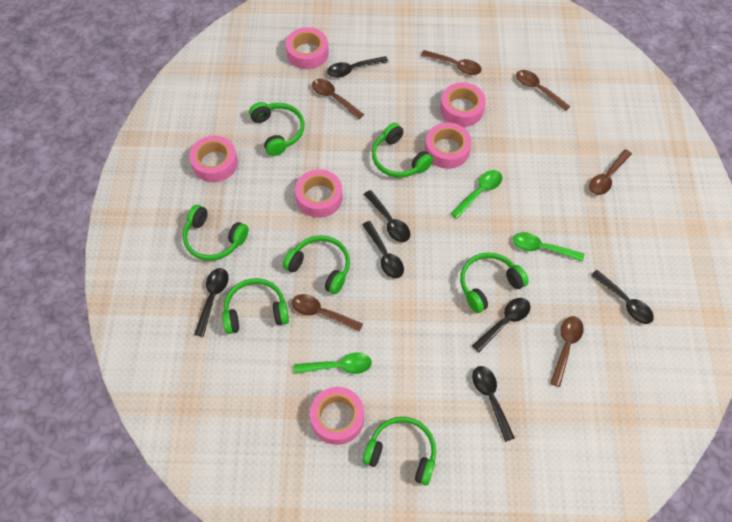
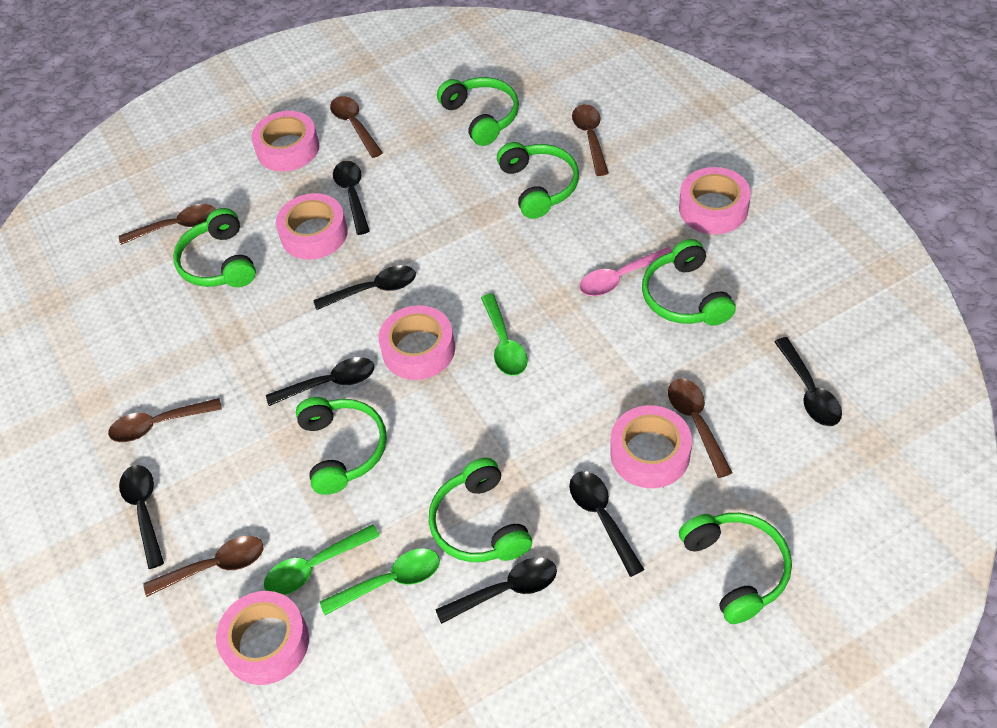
pink spoon: 0 -> 1

